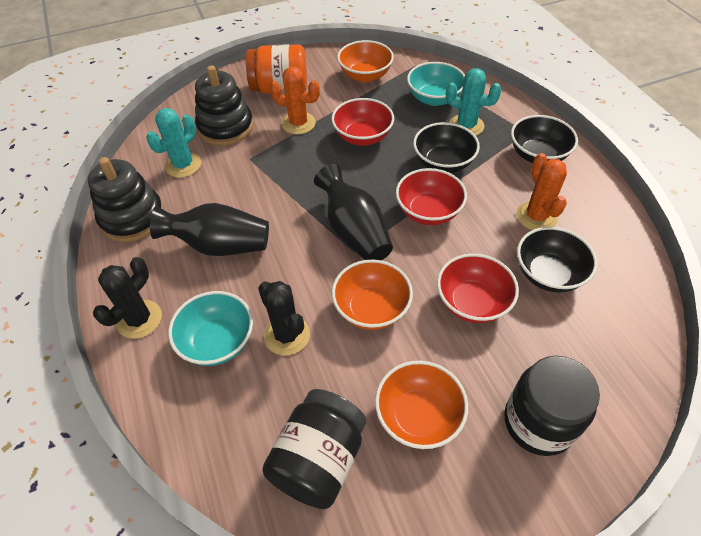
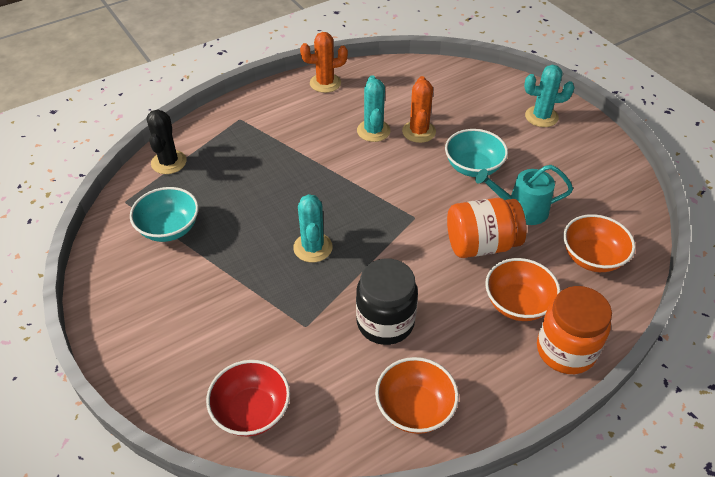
black bowl: 3 -> 0
black cactus: 2 -> 1
black jar: 2 -> 1
black stacking toy: 2 -> 0
black vase: 2 -> 0
orange jar: 1 -> 2
red bowl: 3 -> 1
turquoise cactus: 2 -> 3
turquoise watering can: 0 -> 1

